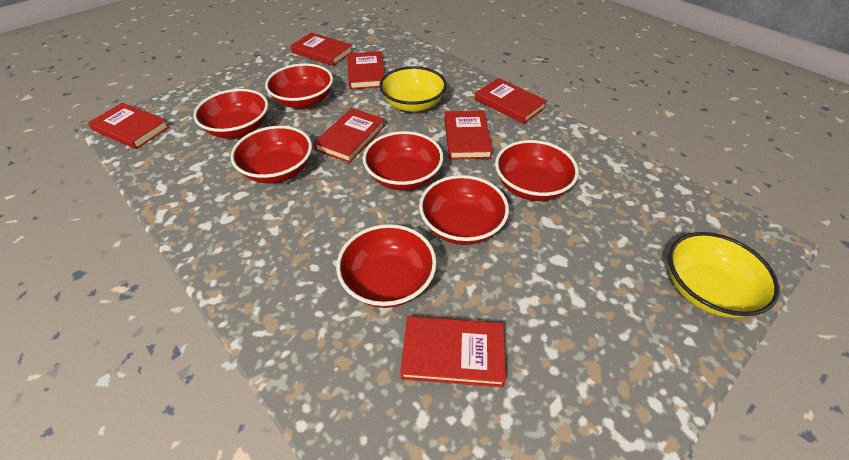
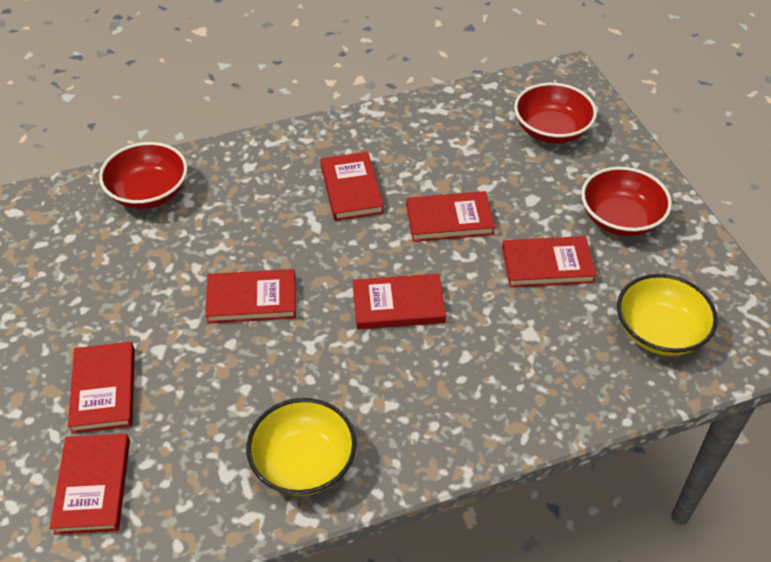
red bowl: 7 -> 3

